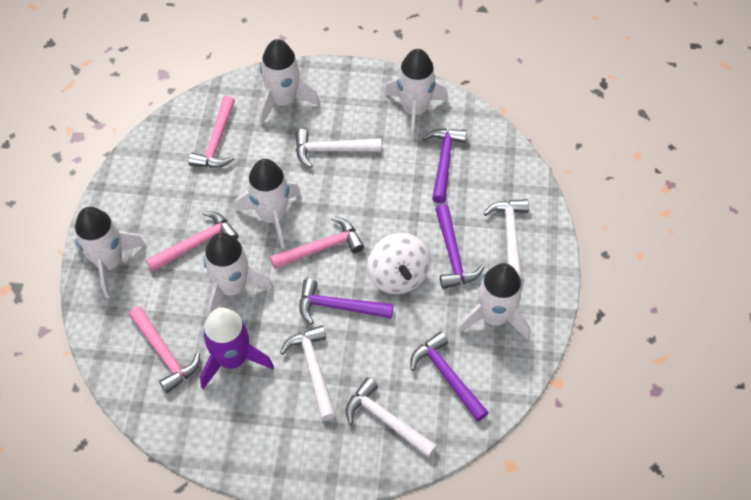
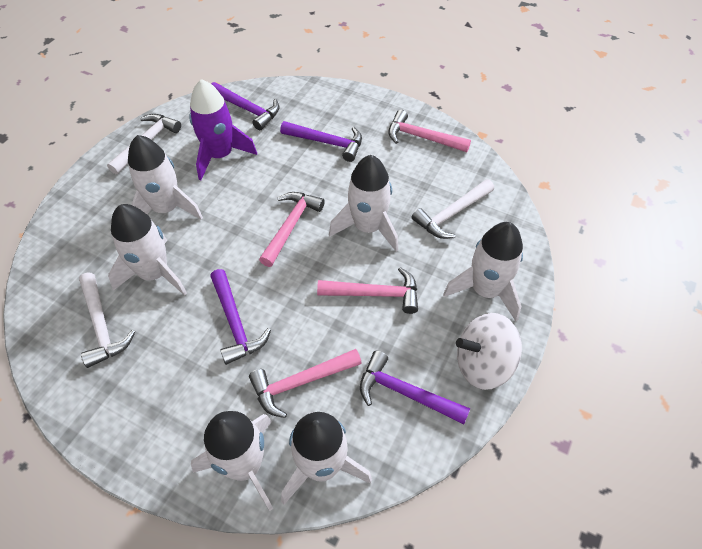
white hammer: 4 -> 3

